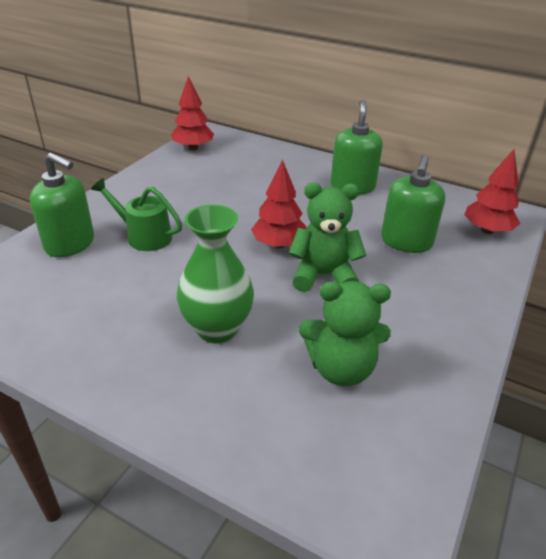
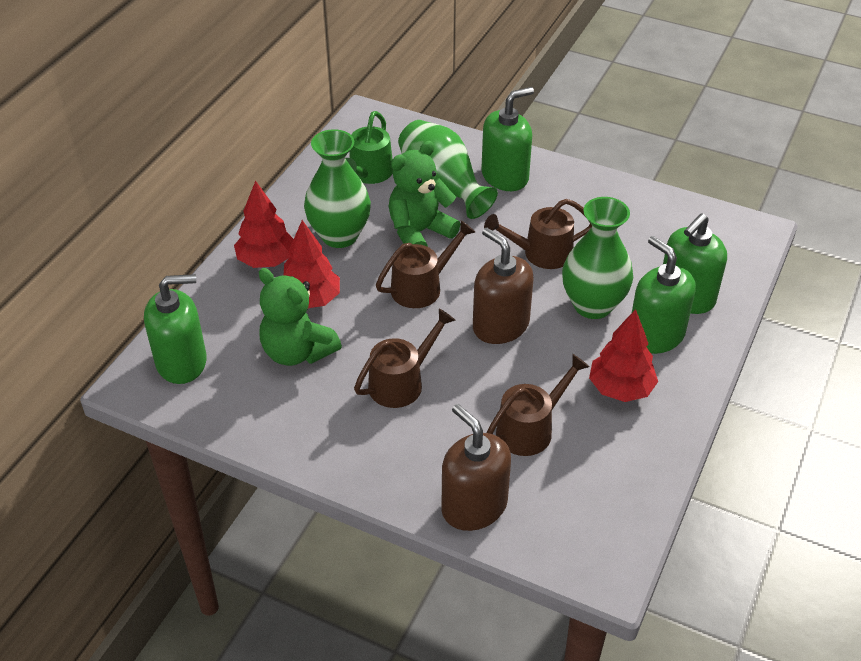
brown soap dispenser: 0 -> 2
brown watering can: 0 -> 4
green soap dispenser: 3 -> 4
green vase: 1 -> 3

